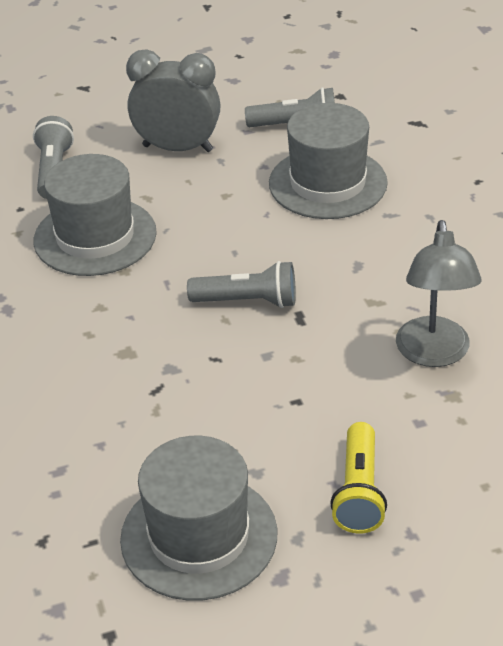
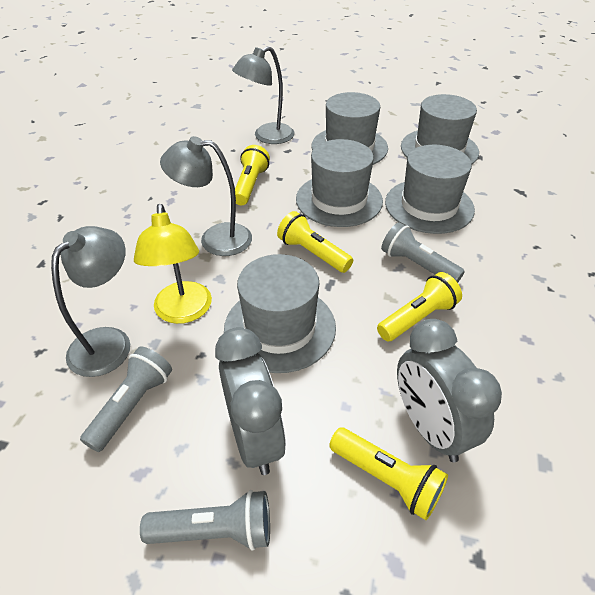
grey clock: 1 -> 2
grey hat: 3 -> 5
grey lamp: 1 -> 3
yellow flashlight: 1 -> 4
yellow lamp: 0 -> 1

